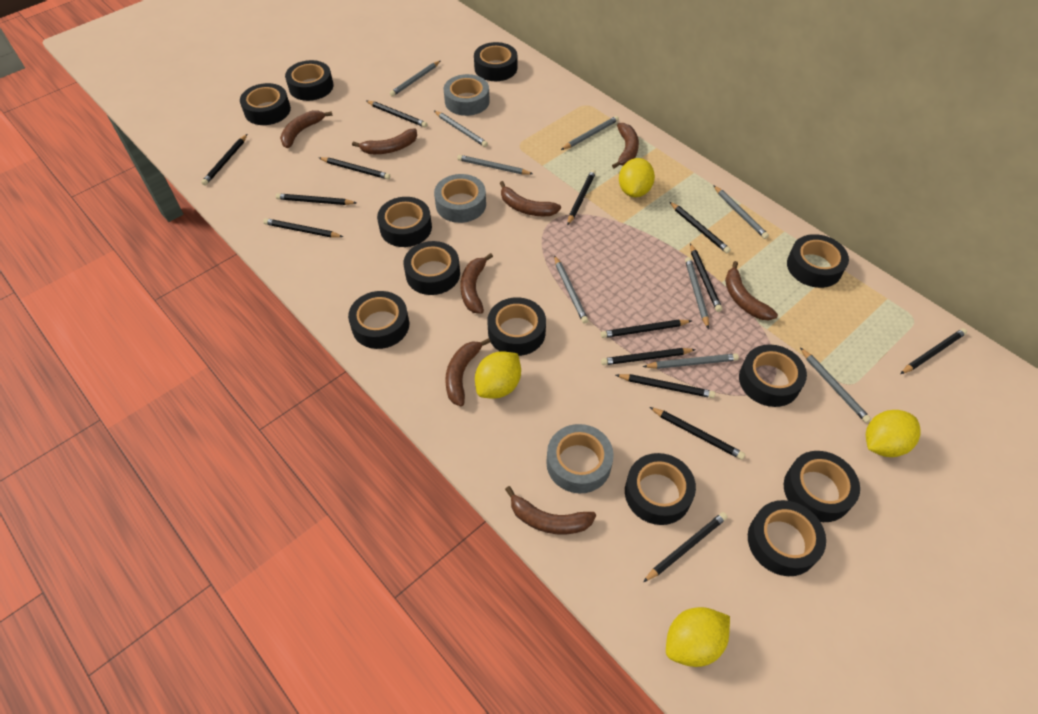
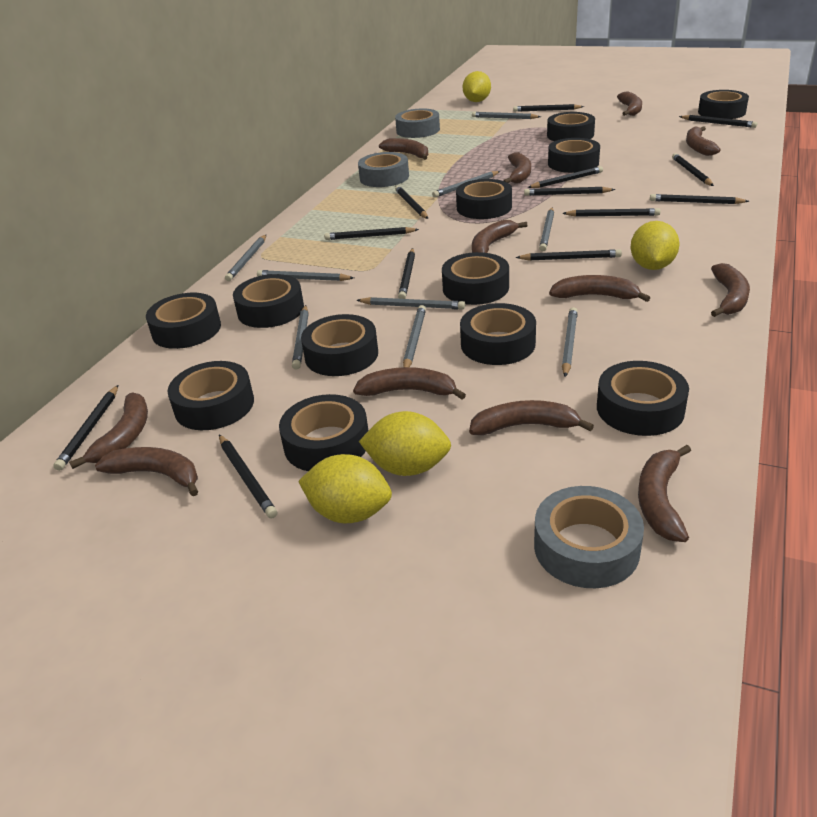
black pencil: 14 -> 13
brown banana: 8 -> 12

